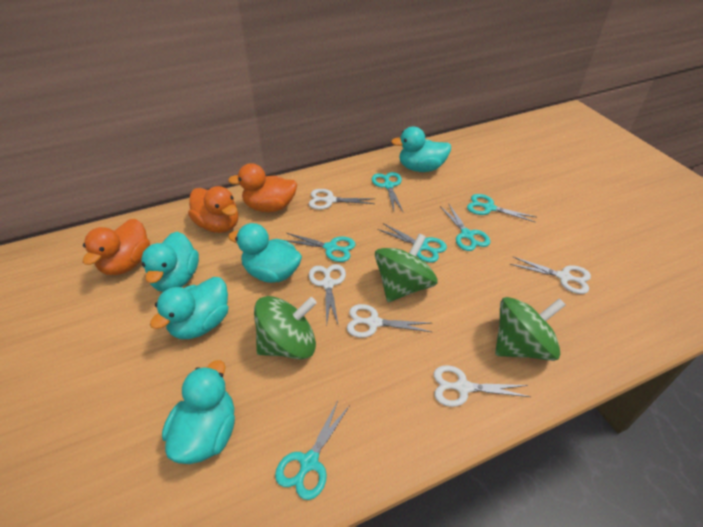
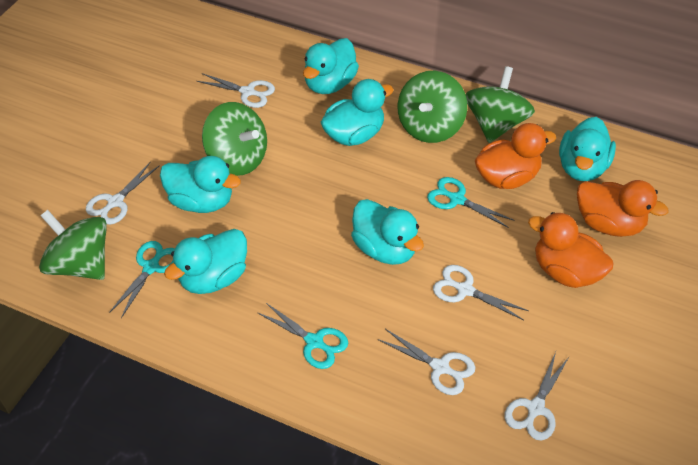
green spinning top: 3 -> 4
turquoise duck: 5 -> 6
turquoise scissors: 6 -> 3

